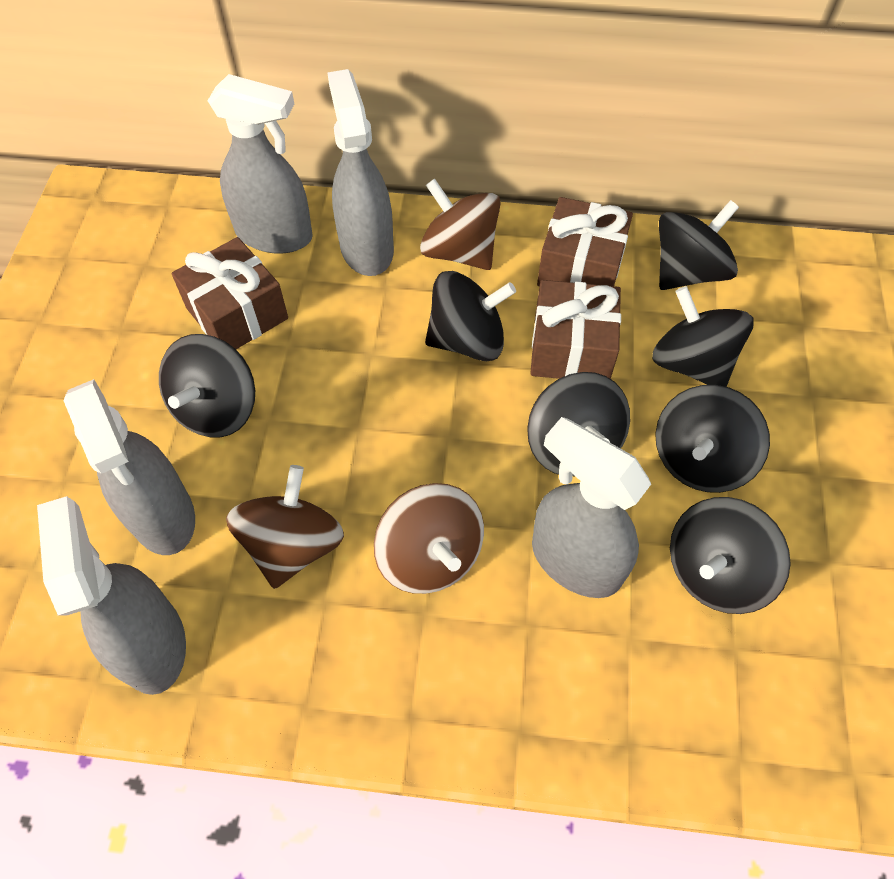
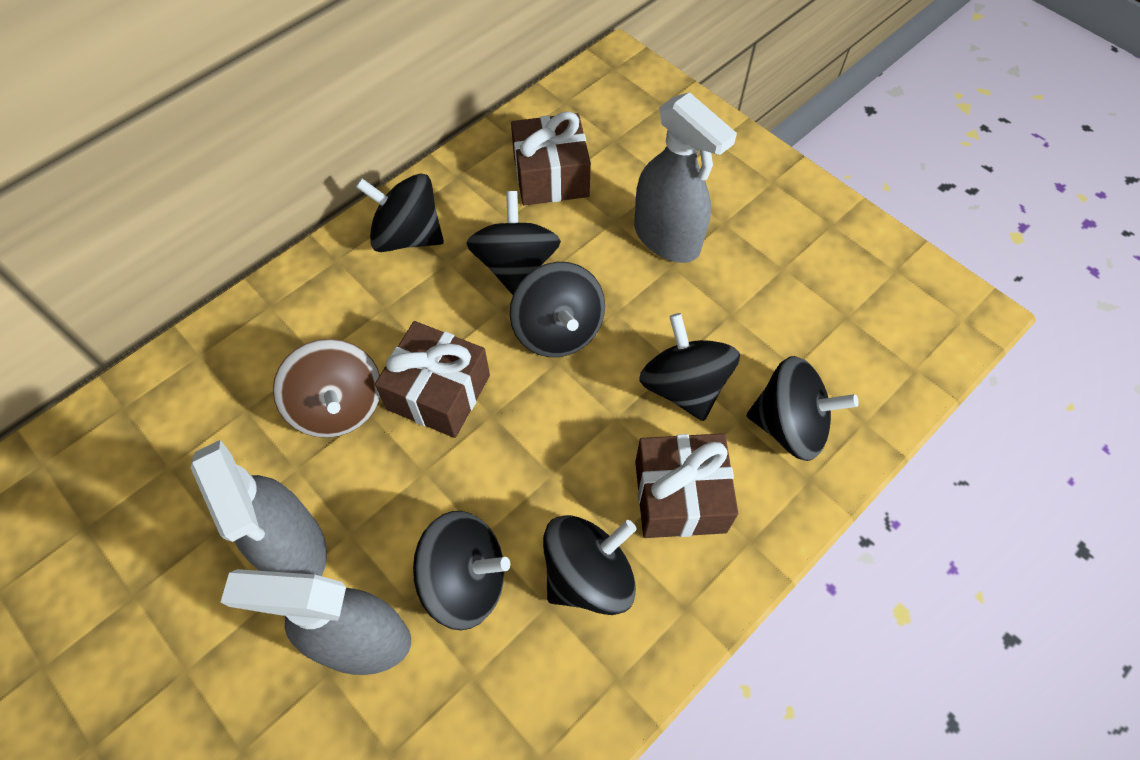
brown spinning top: 3 -> 1
grey spray bottle: 5 -> 3

